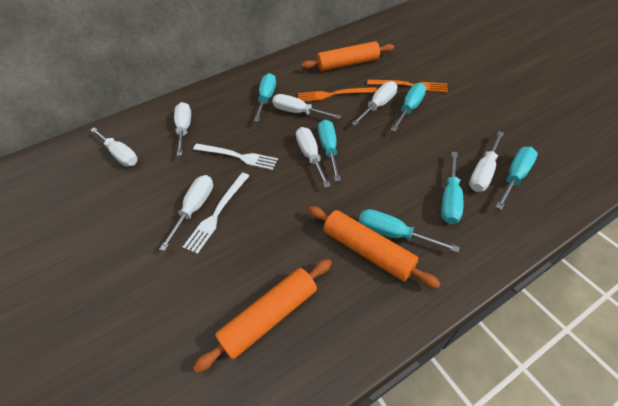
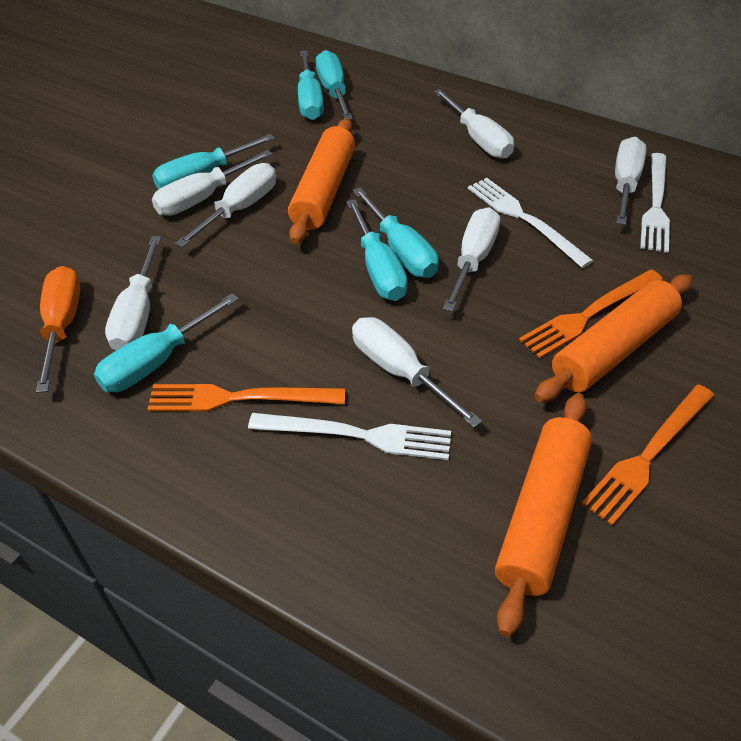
orange fork: 2 -> 3
orange screwdriver: 0 -> 1
white fork: 2 -> 3

